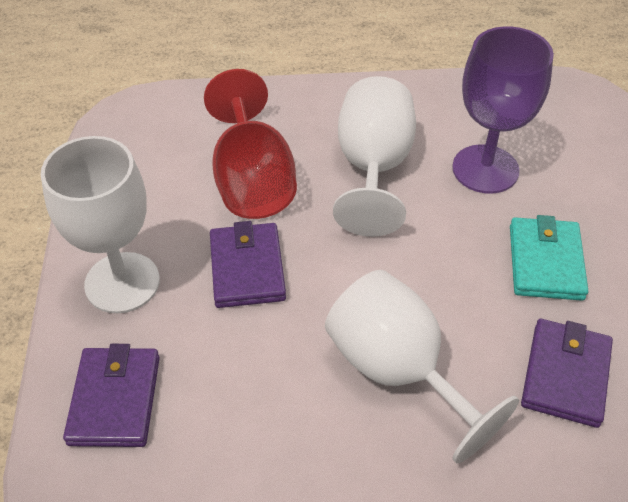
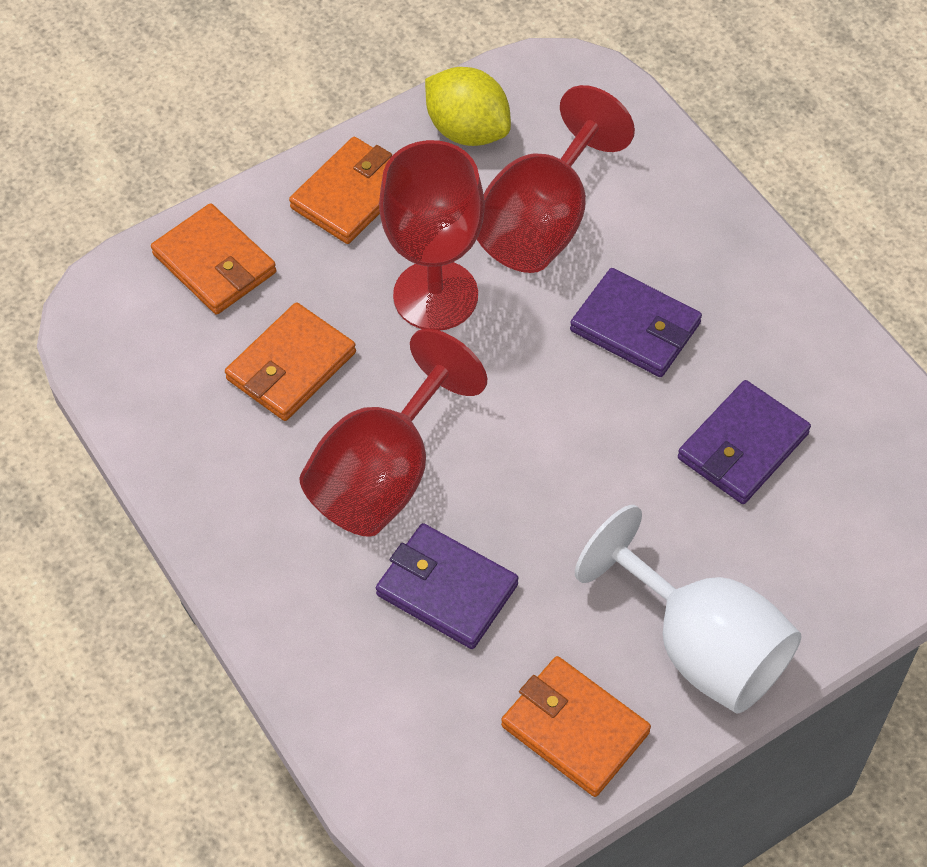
orange wallet: 0 -> 4
purple goblet: 1 -> 0
red goblet: 1 -> 3
turquoise wallet: 1 -> 0
white goblet: 3 -> 1
yellow lemon: 0 -> 1

